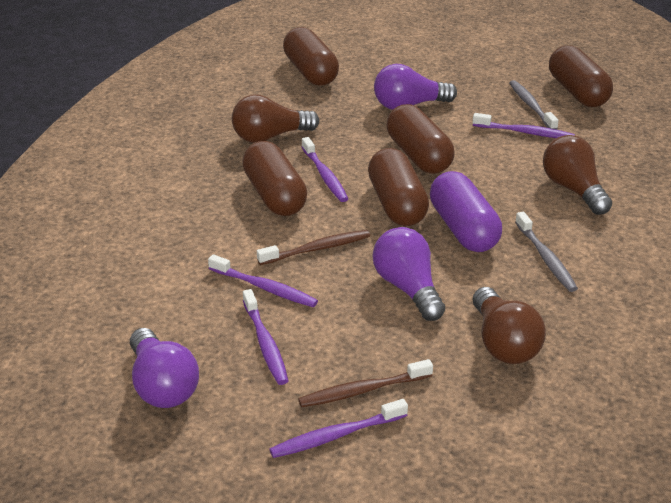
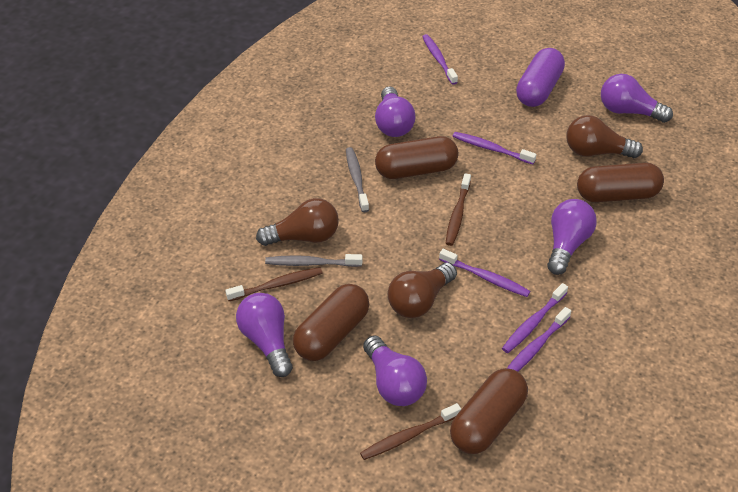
brown capsule: 5 -> 4
brown toothbrush: 2 -> 3
purple light bulb: 3 -> 5

